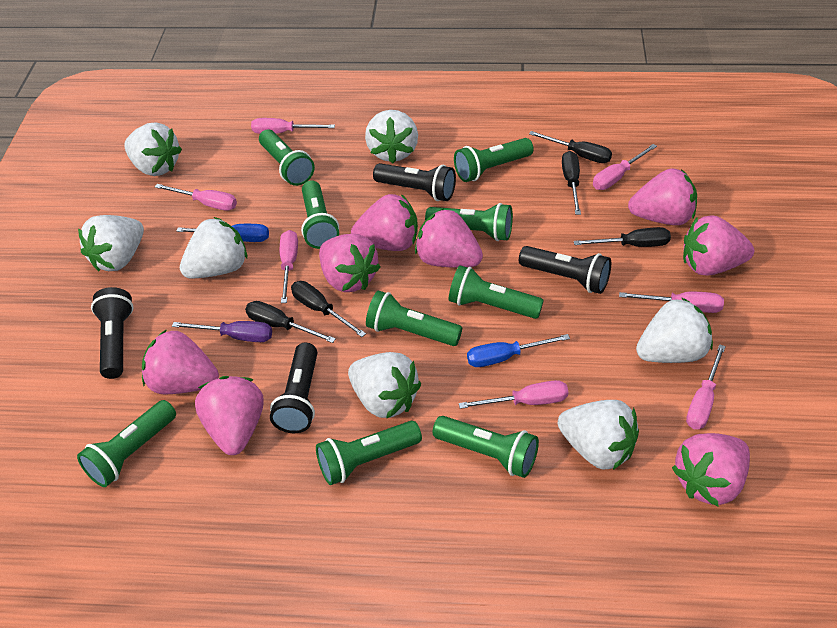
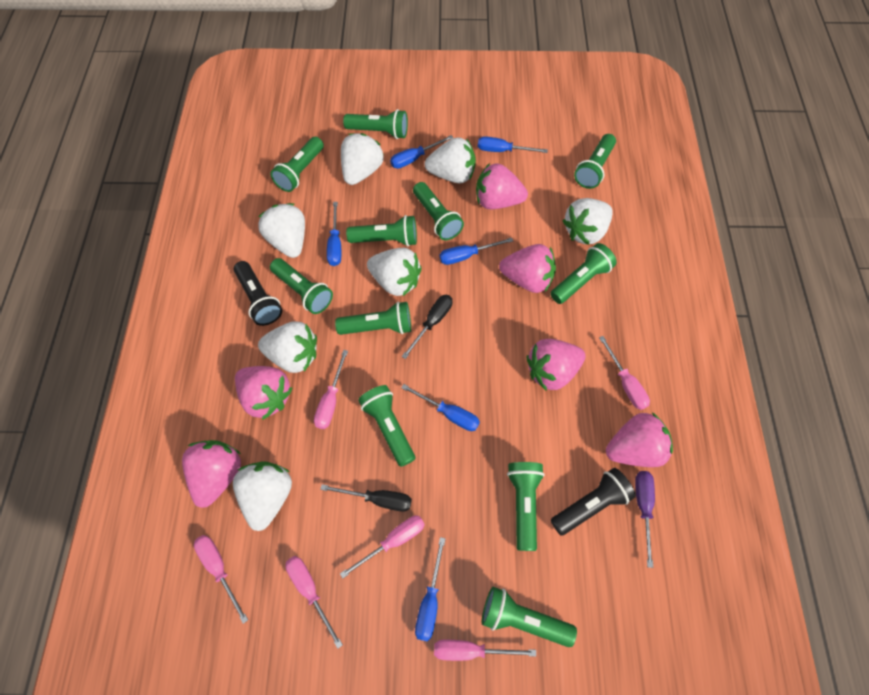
black flashlight: 4 -> 2
black screwdriver: 5 -> 2
blue screwdriver: 2 -> 6
green flashlight: 9 -> 11
pink screwdriver: 7 -> 6
pink strawberry: 8 -> 6

